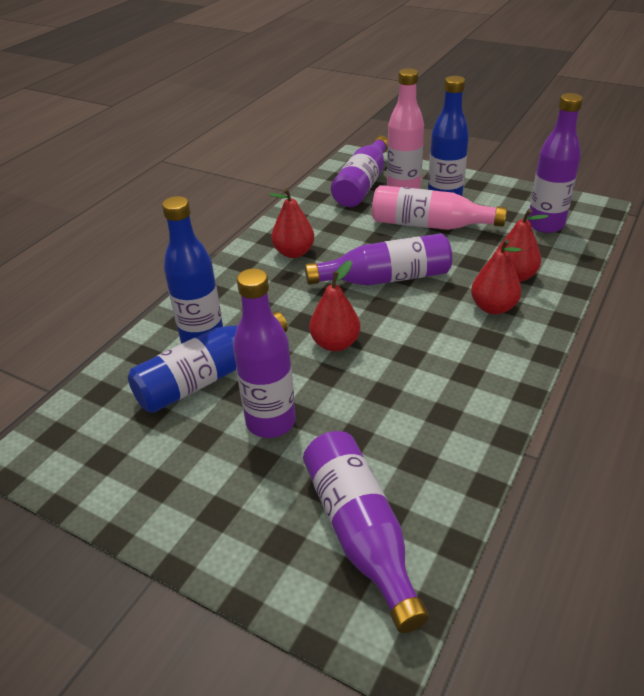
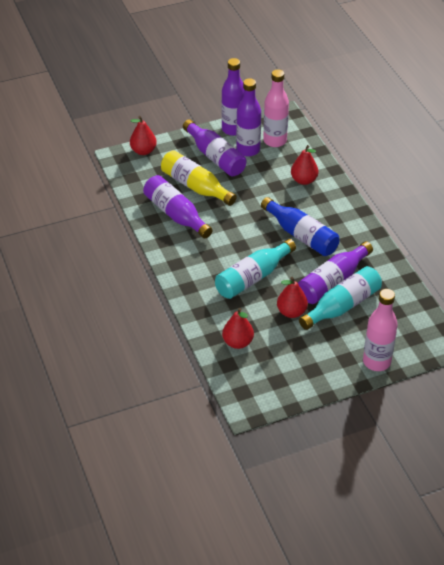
blue bottle: 3 -> 1
turquoise bottle: 0 -> 2
yellow bottle: 0 -> 1

